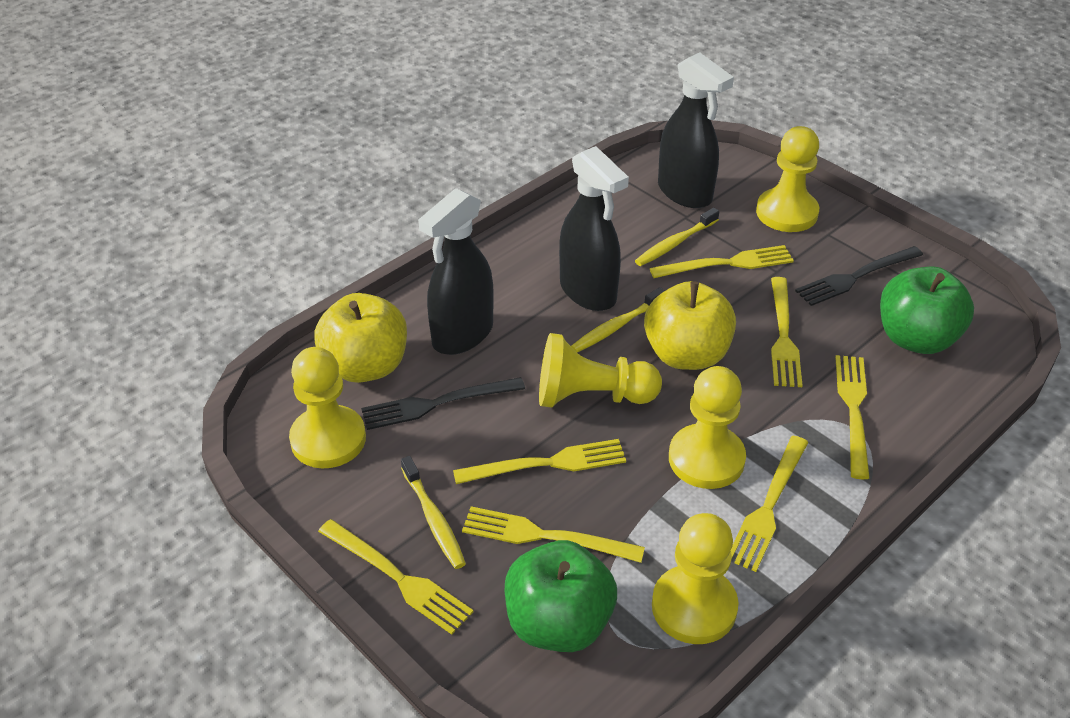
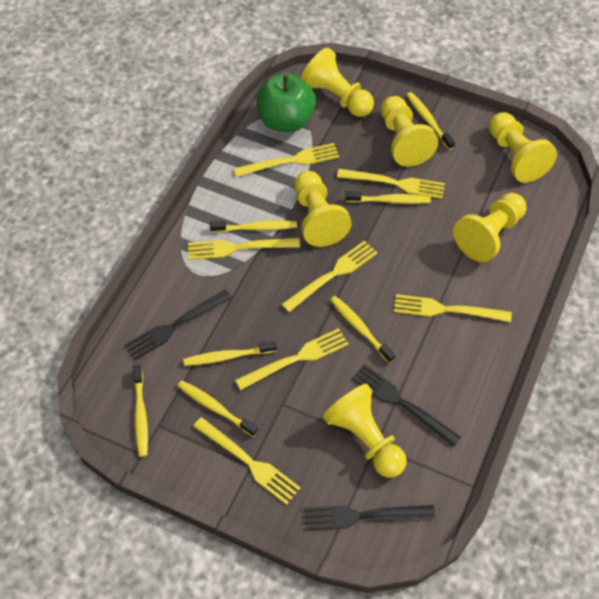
black fork: 2 -> 3
black spray bottle: 3 -> 0
green apple: 2 -> 1
yellow apple: 2 -> 0
yellow pawn: 5 -> 6
yellow toothbrush: 3 -> 7

